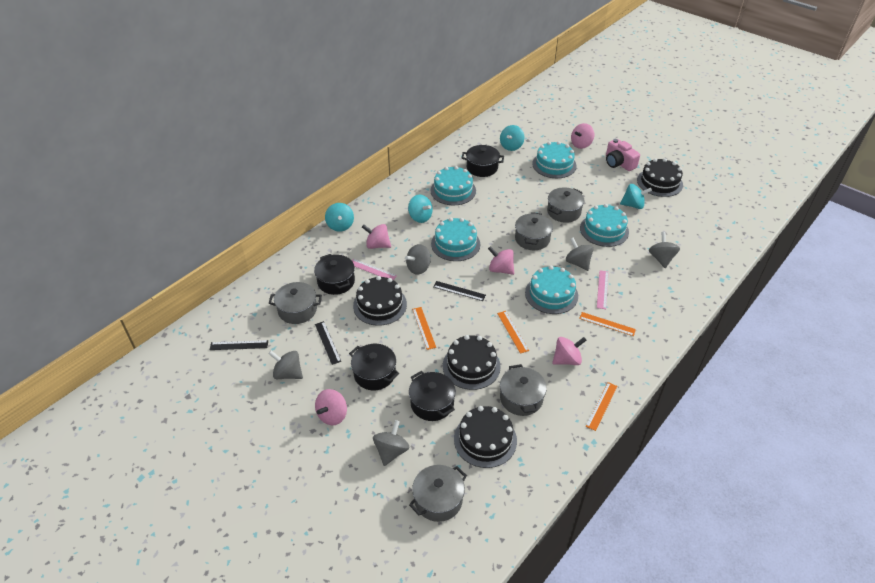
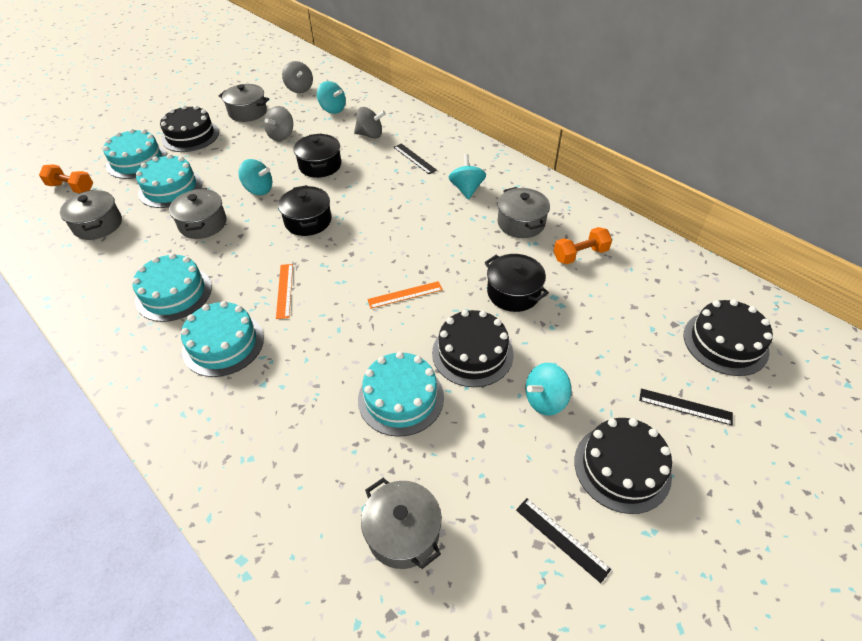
black pot: 4 -> 3
grey spinning top: 5 -> 3
orange dumbbell: 0 -> 2
orange ruler: 4 -> 2
pink camera: 1 -> 0
pink ruler: 2 -> 0
pink spinning top: 5 -> 0

